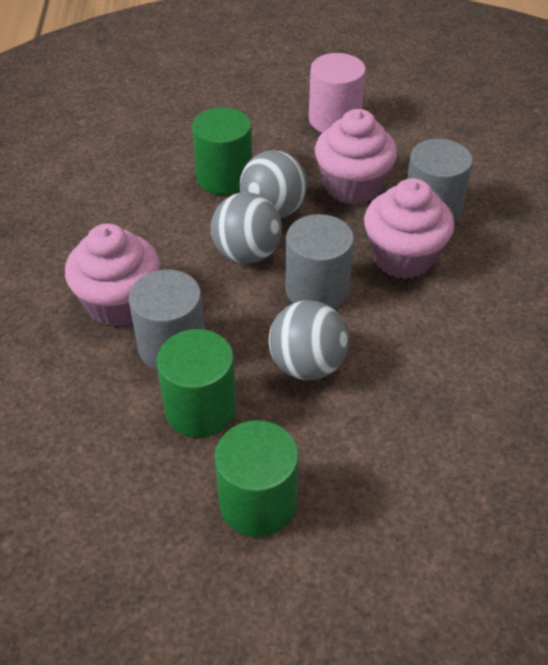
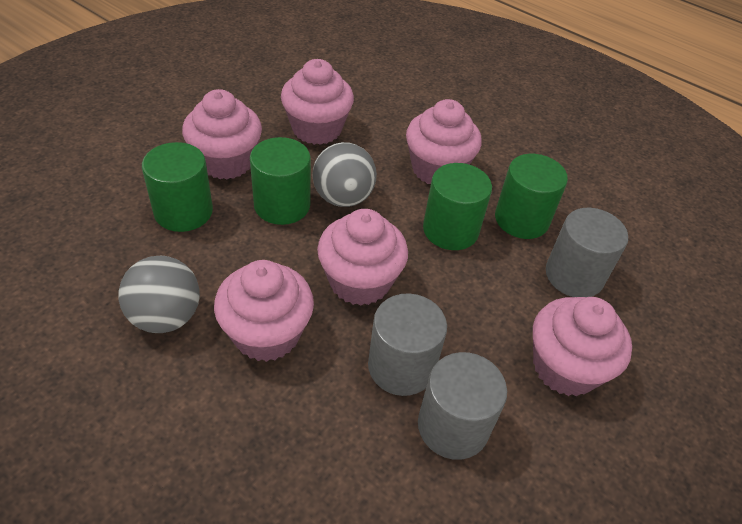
green cylinder: 3 -> 4
grey ball: 3 -> 2
pink cupcake: 3 -> 6
pink cylinder: 1 -> 0

